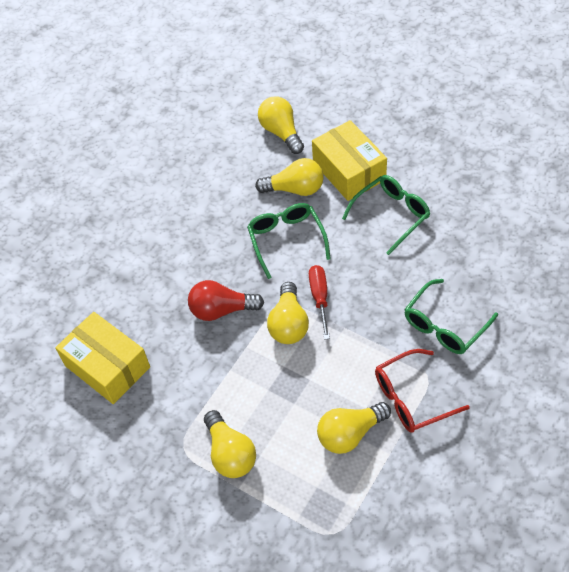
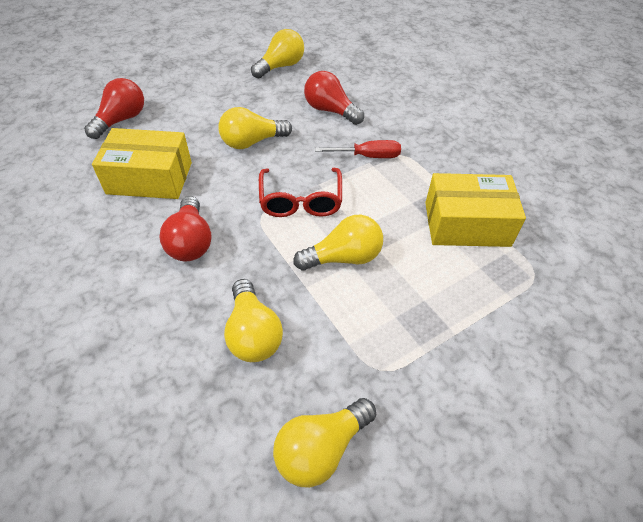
green glasses: 3 -> 0
red light bulb: 1 -> 3

